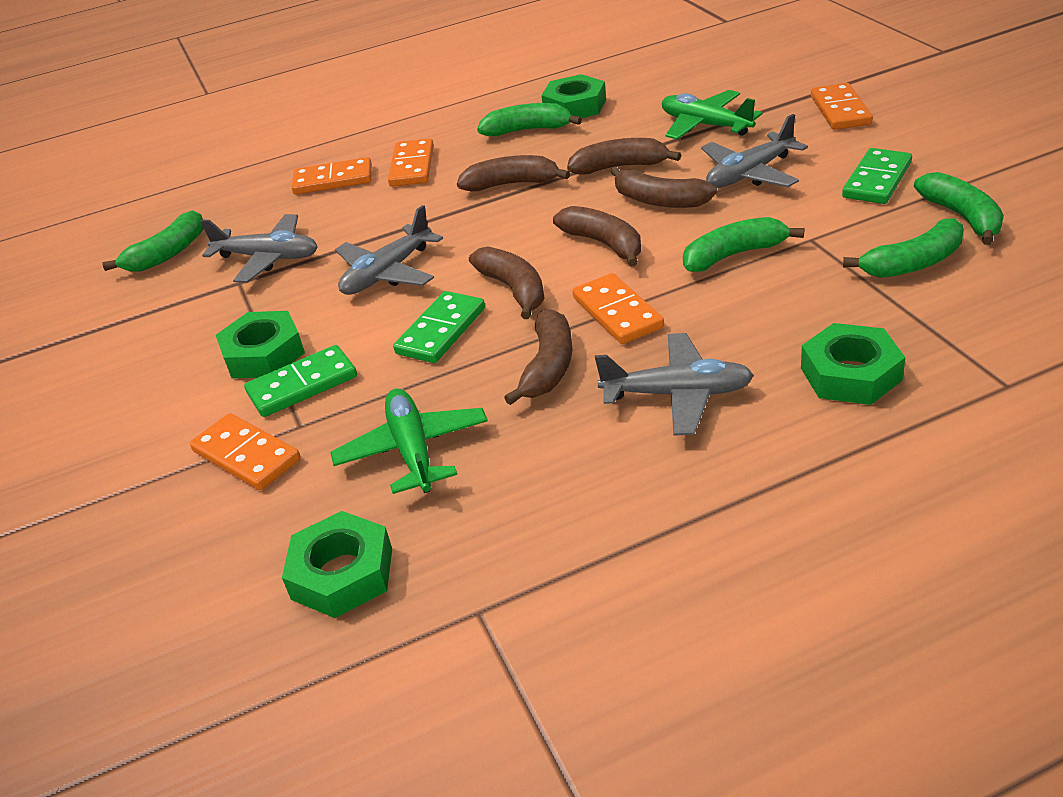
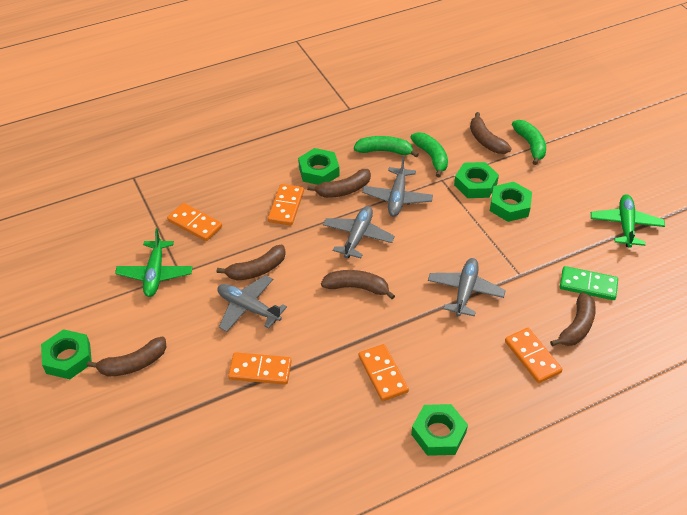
green banana: 5 -> 3
green domino: 3 -> 1
green nut: 4 -> 5

